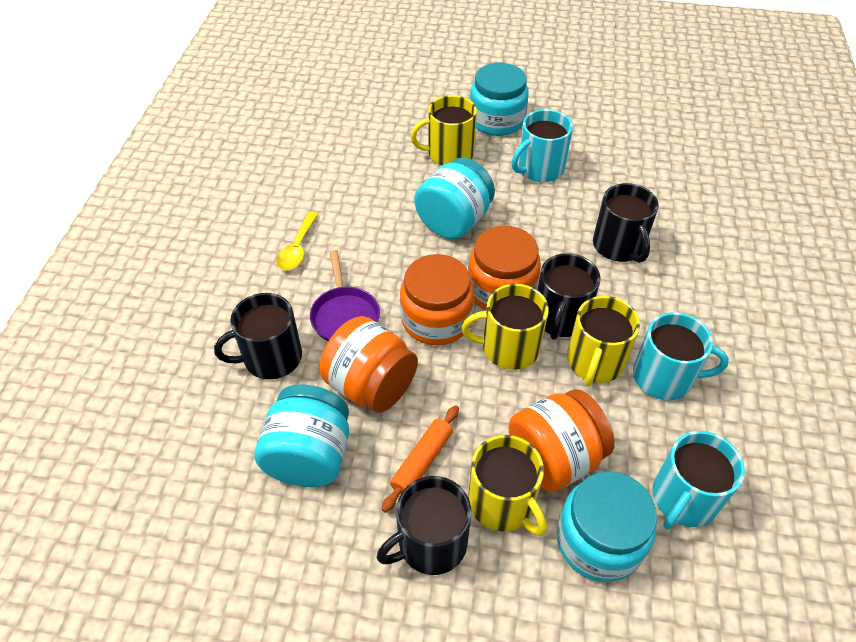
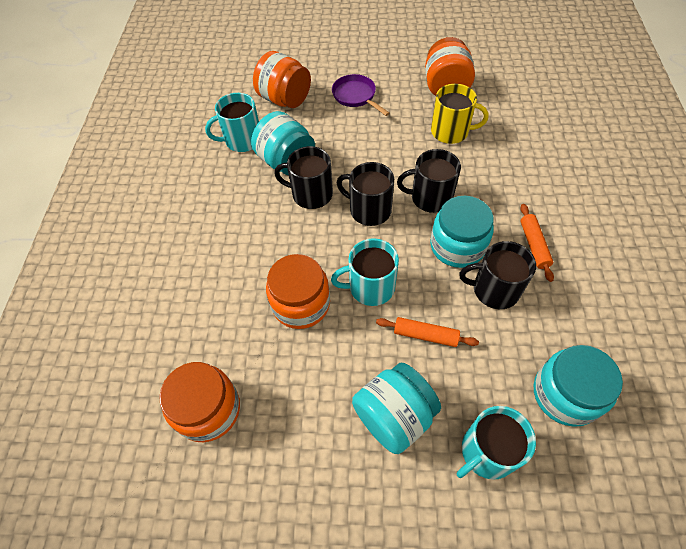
orange rolling pin: 1 -> 2
yellow mug: 4 -> 1
yellow spoon: 1 -> 0

